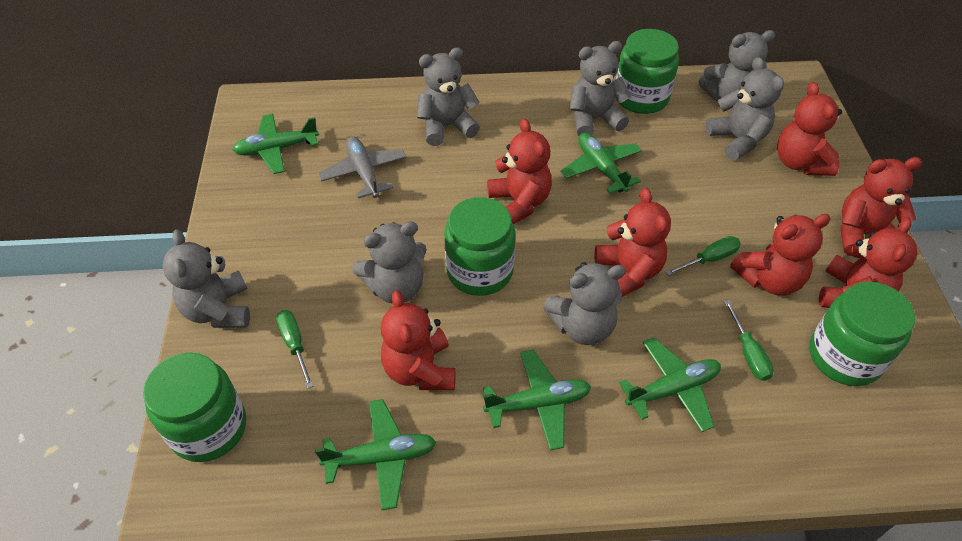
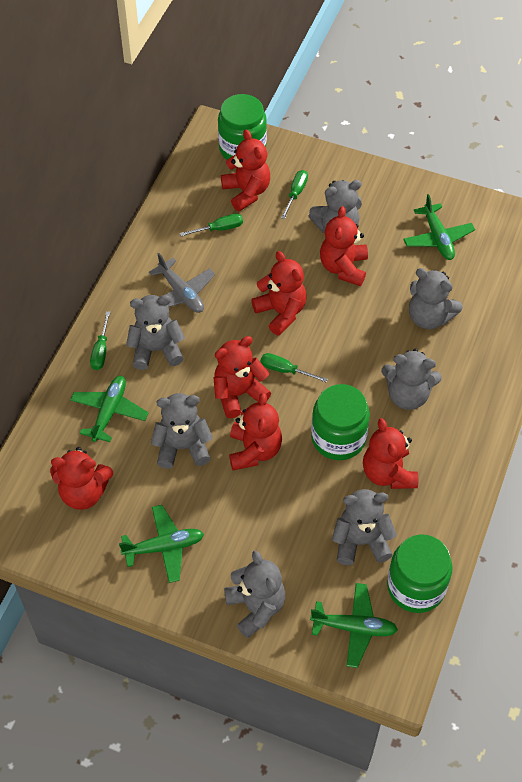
green jar: 4 -> 3
green plane: 5 -> 4
green screwdriver: 3 -> 4

